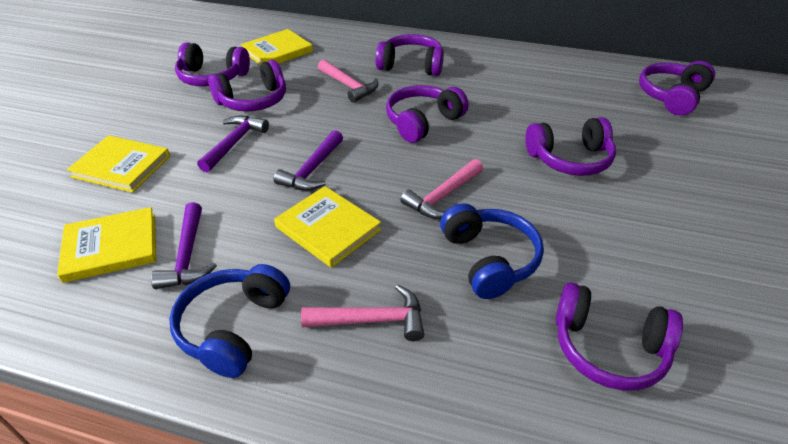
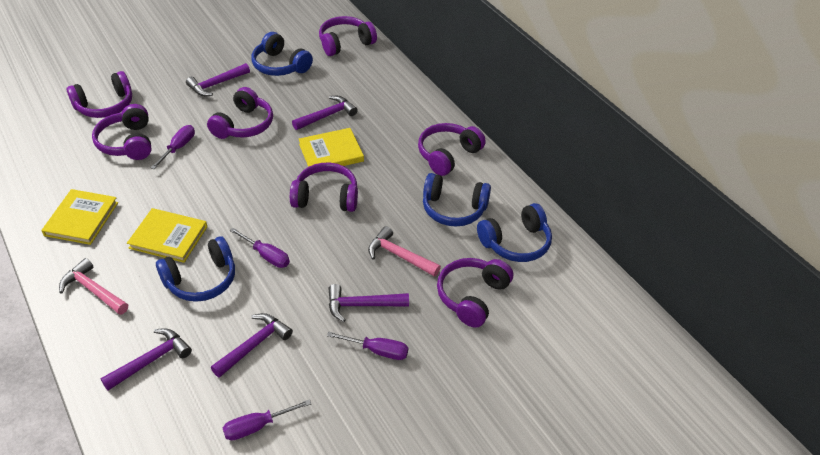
blue headphones: 2 -> 4
pink hammer: 3 -> 2
purple hammer: 3 -> 5
purple screwdriver: 0 -> 4
yellow book: 4 -> 3

